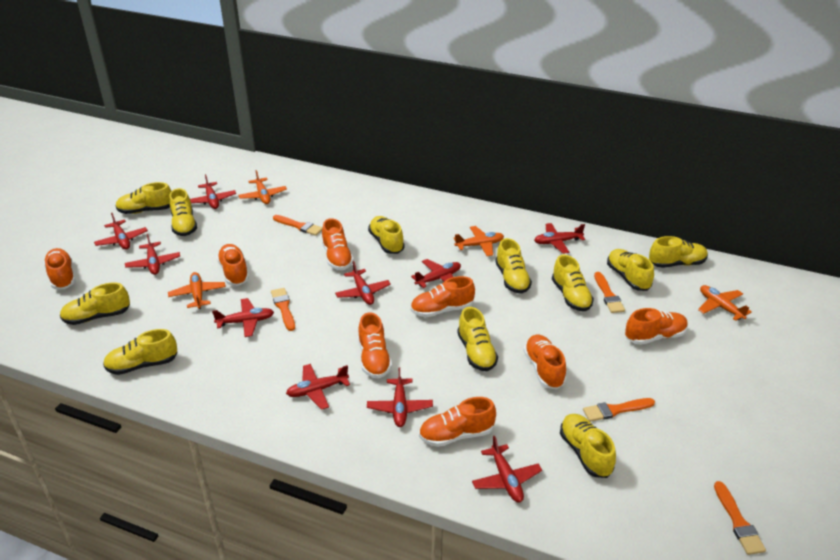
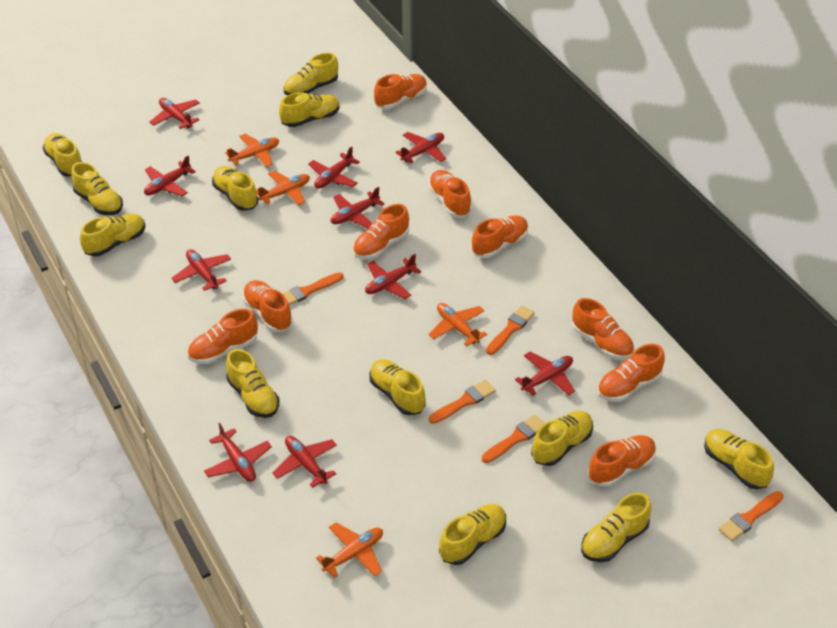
orange shoe: 8 -> 9
yellow shoe: 11 -> 12

